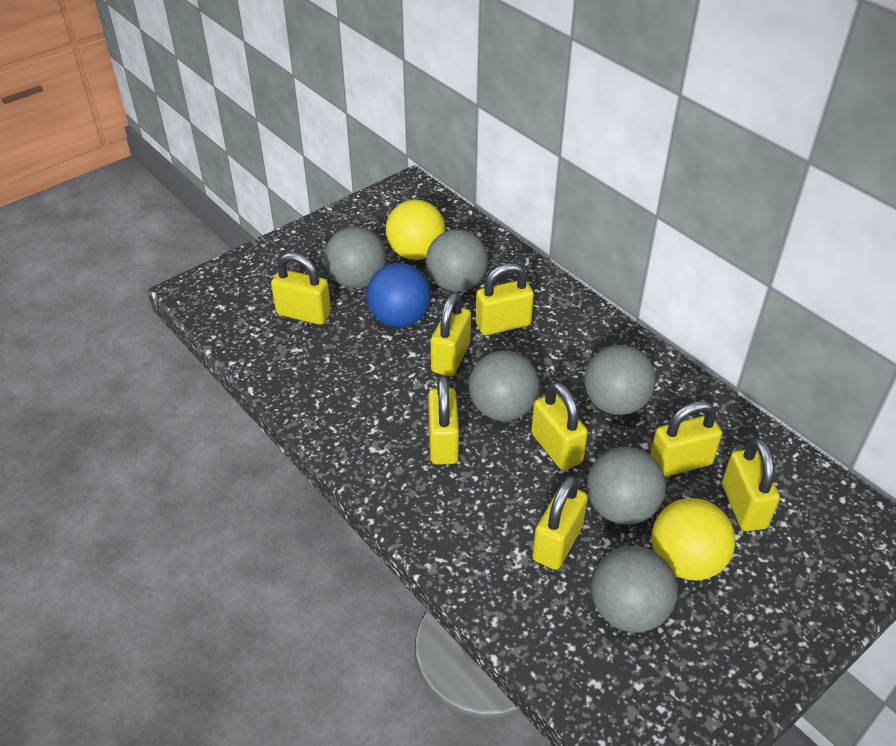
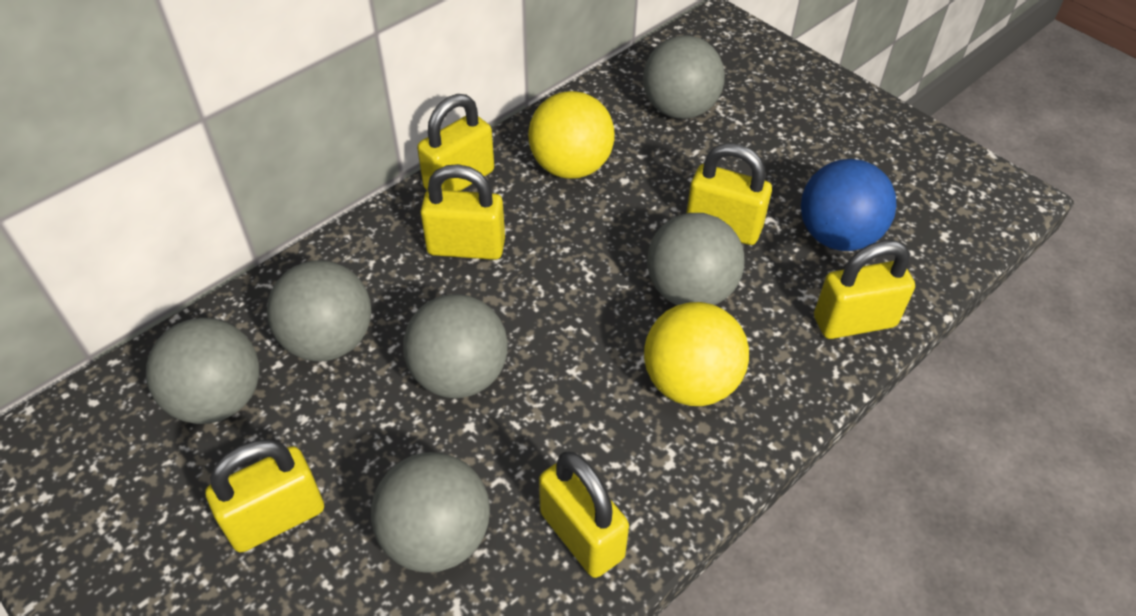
yellow padlock: 8 -> 6

